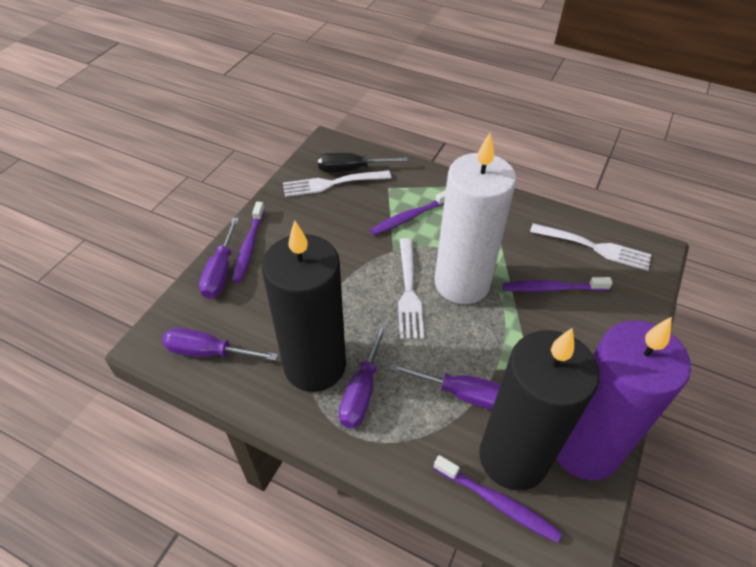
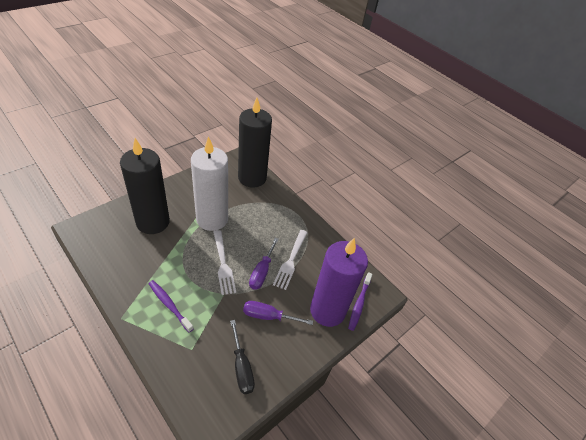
purple screwdriver: 4 -> 2
purple toothbrush: 4 -> 2
white fork: 3 -> 2

